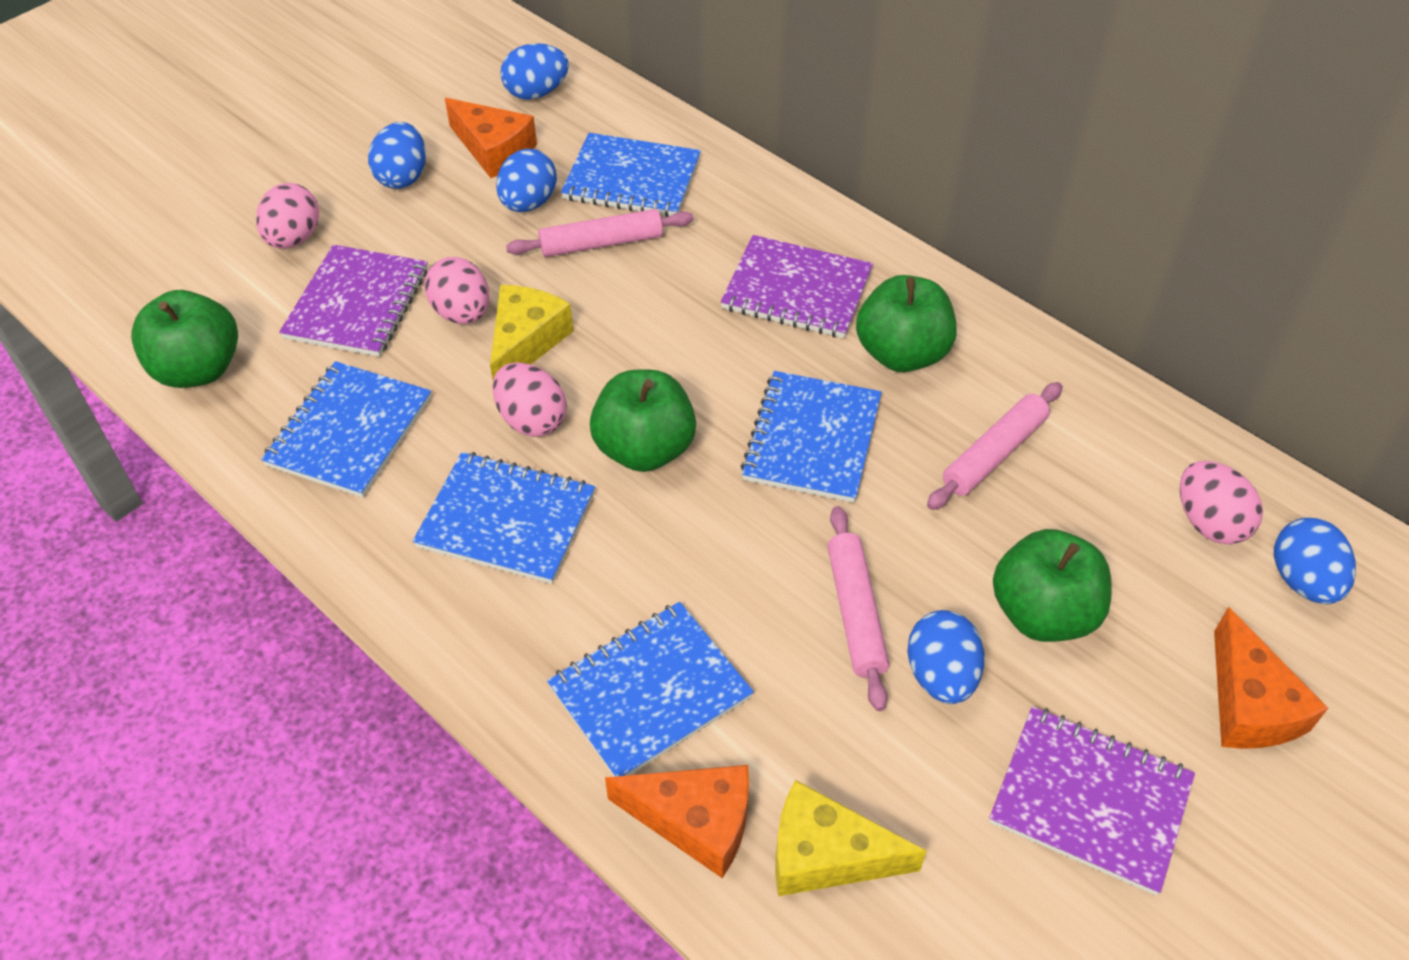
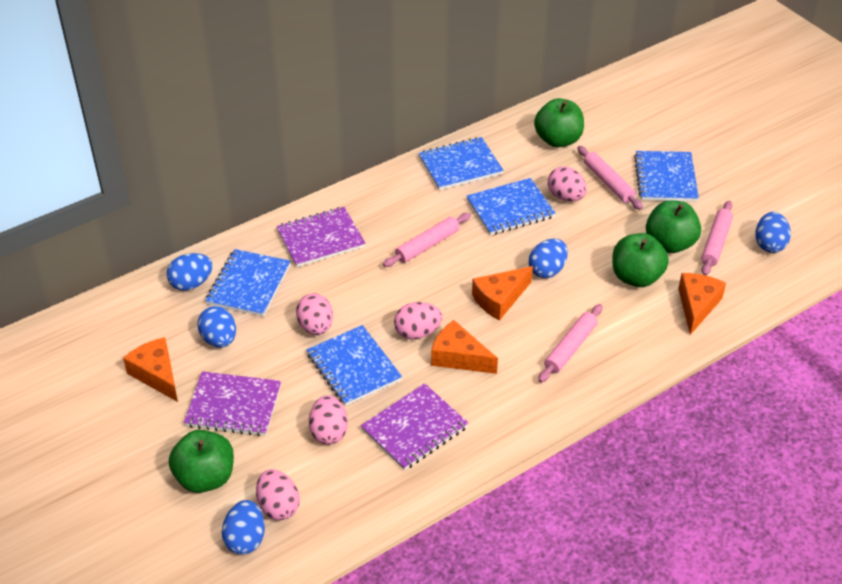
orange cheese: 3 -> 4
pink egg: 4 -> 5
pink rolling pin: 3 -> 4
yellow cheese: 2 -> 0

